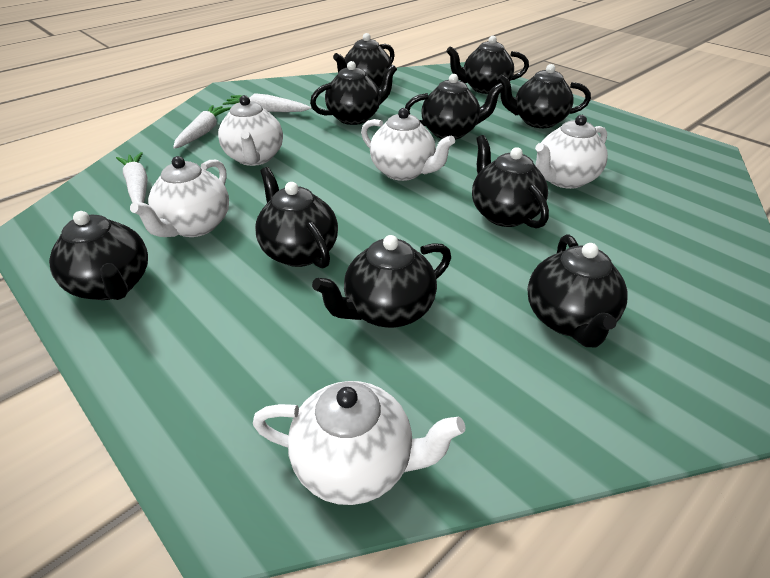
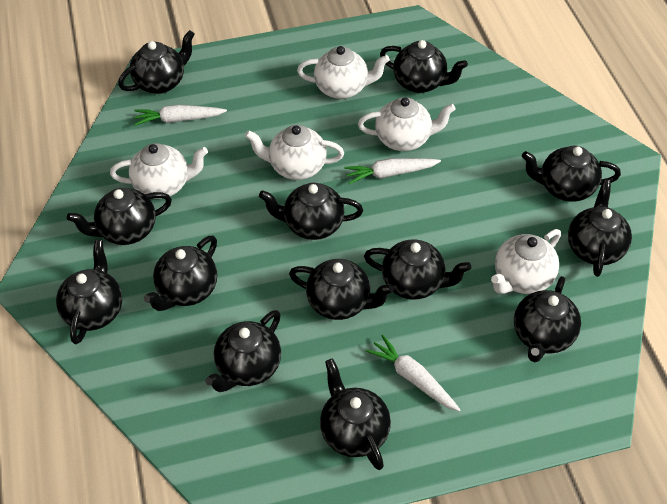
black teapot: 10 -> 13

